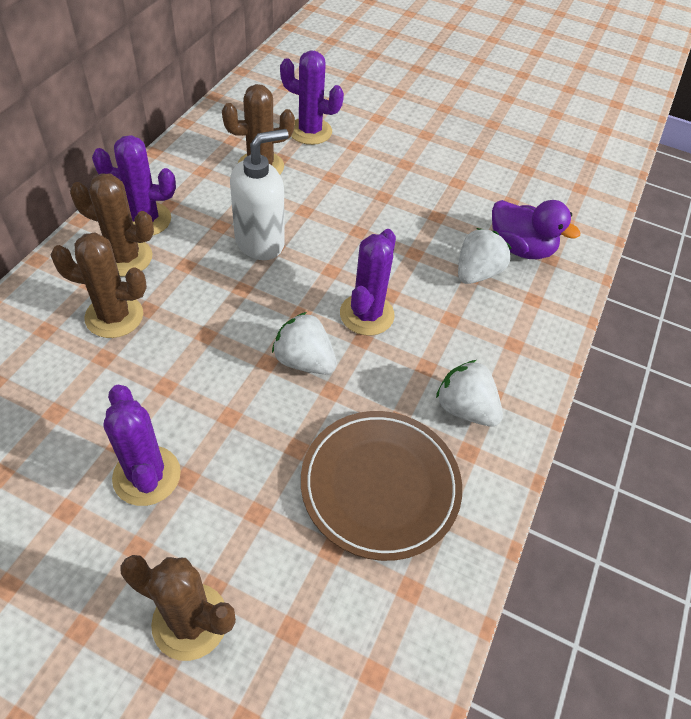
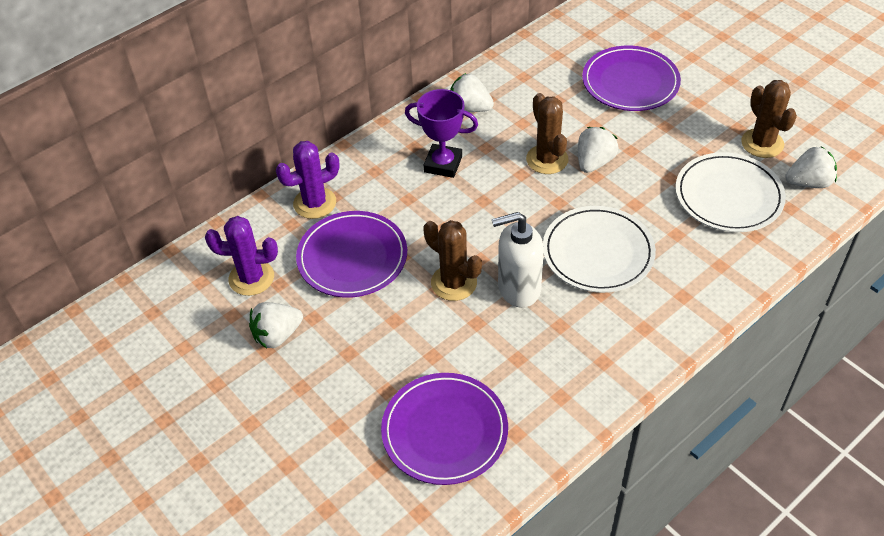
brown cactus: 4 -> 3
brown plate: 1 -> 0
purple cactus: 4 -> 2
purple duck: 1 -> 0
purple plate: 0 -> 3
purple trophy: 0 -> 1
white plate: 0 -> 2
white strawberry: 3 -> 4

